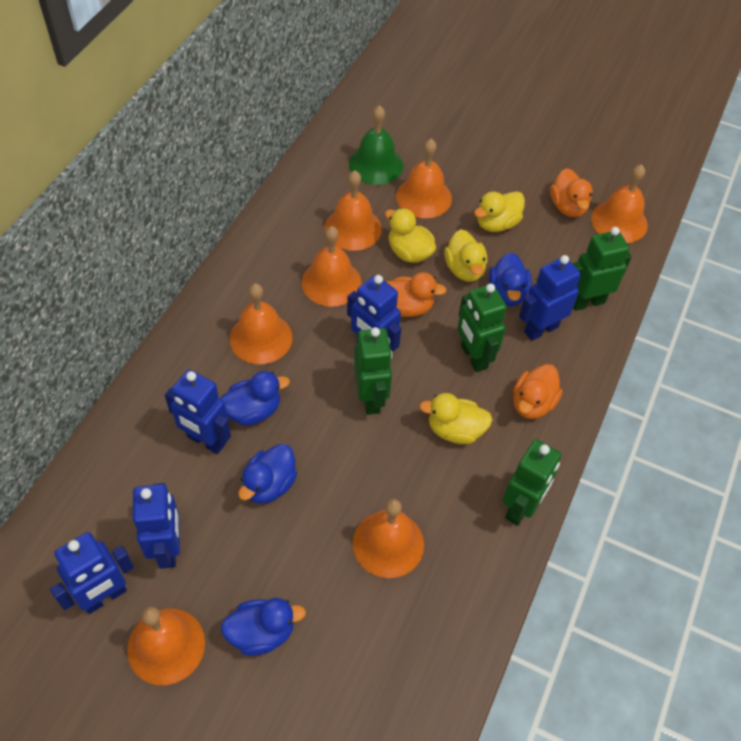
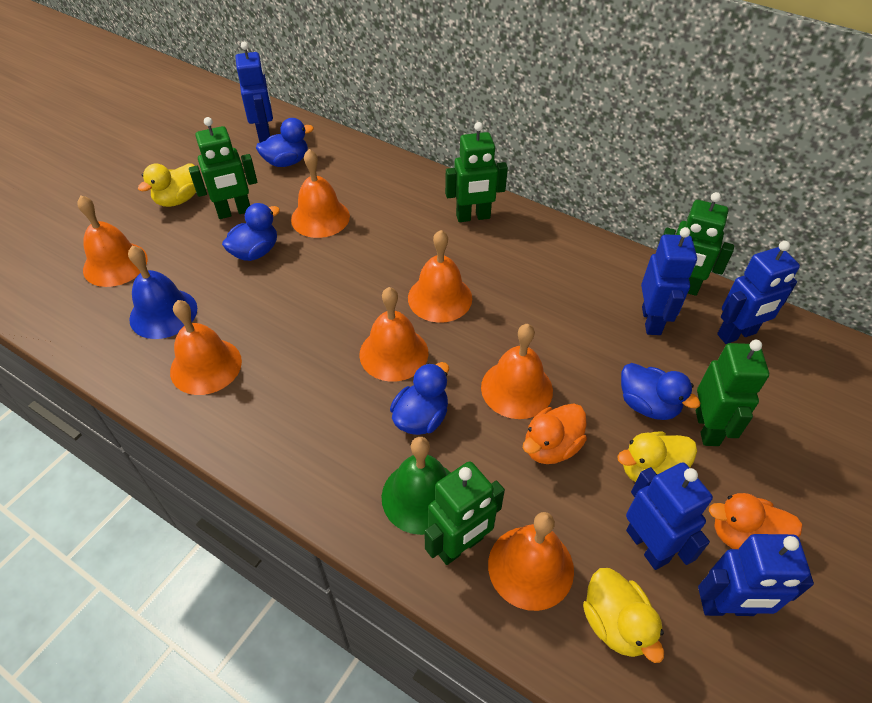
blue bell: 0 -> 1
green robot: 4 -> 5
orange duck: 3 -> 2
yellow duck: 4 -> 3

